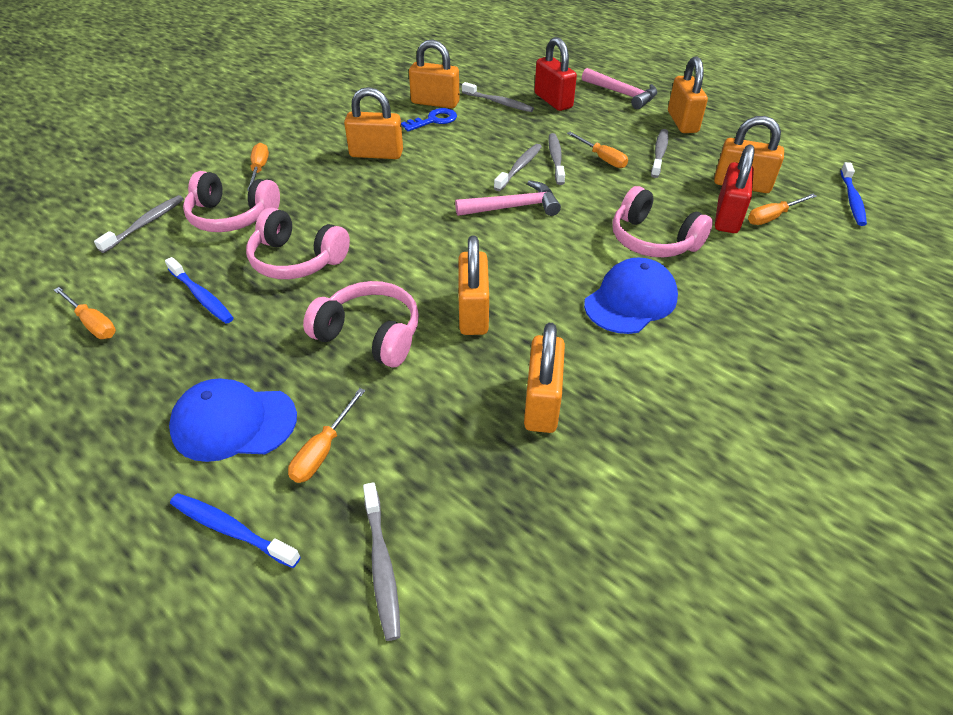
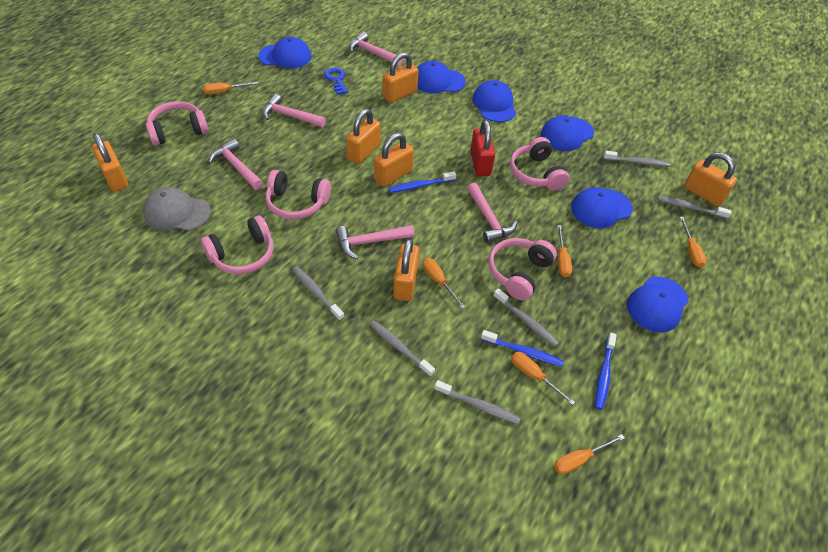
blue cap: 2 -> 6
grey cap: 0 -> 1
orange screwdriver: 5 -> 6
pink hammer: 2 -> 5
pink headphones: 4 -> 5
red padlock: 2 -> 1

